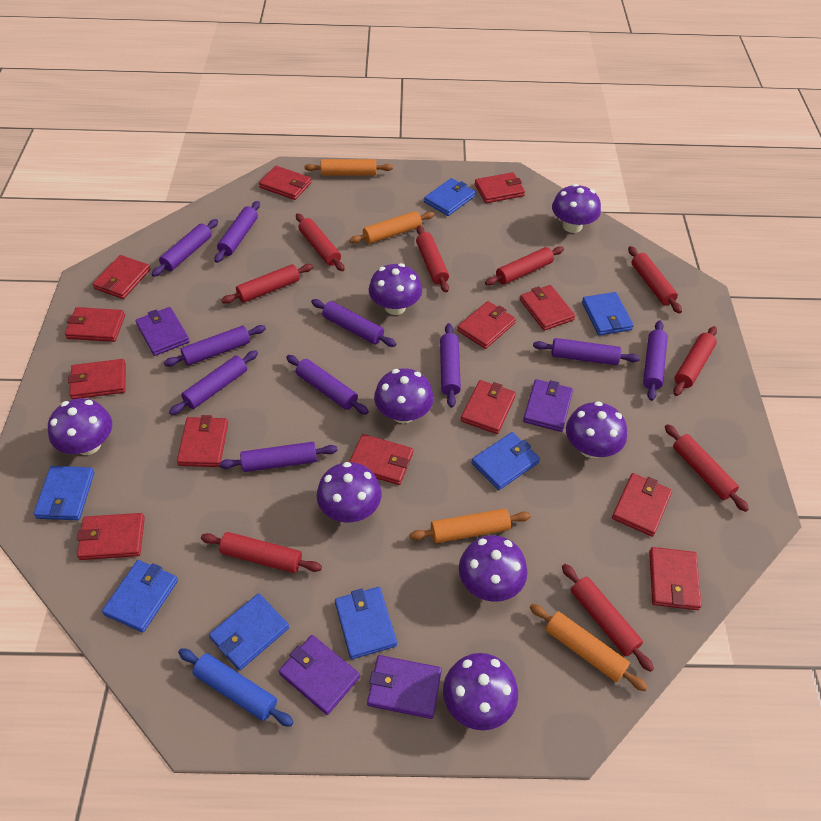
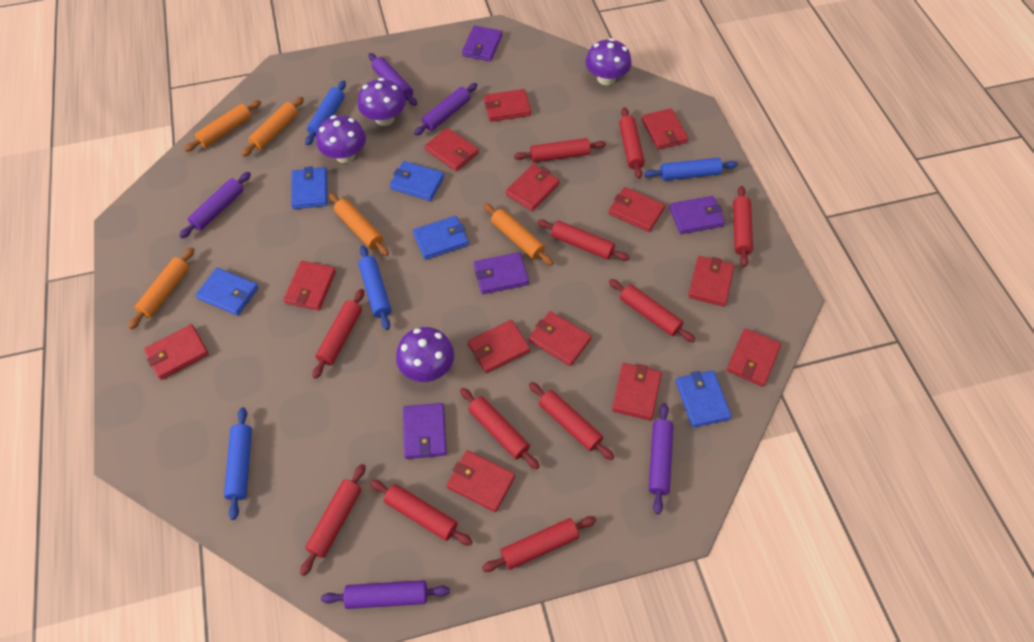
blue rolling pin: 1 -> 4
blue wallet: 7 -> 5
orange rolling pin: 4 -> 5
purple mushroom: 8 -> 4
purple rolling pin: 10 -> 5
red rolling pin: 9 -> 11

